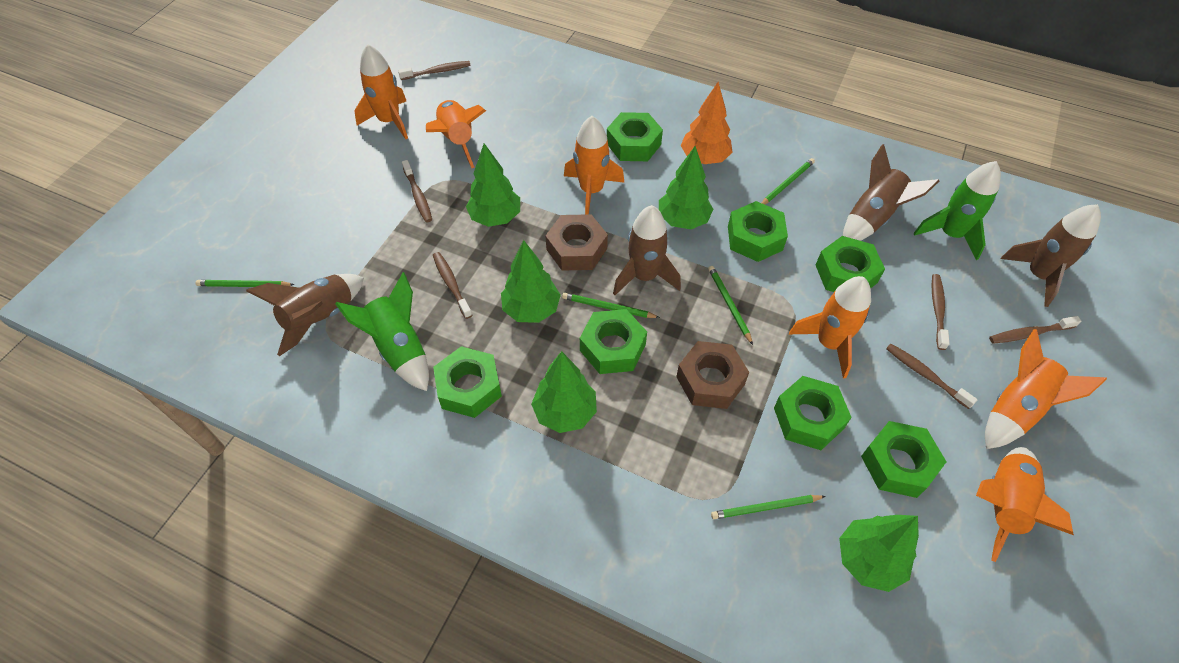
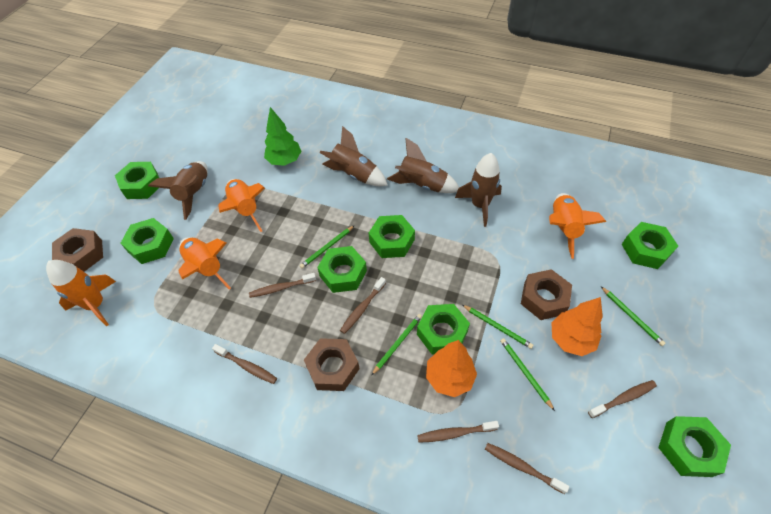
brown nut: 2 -> 3
green rocket: 2 -> 0
green tree: 5 -> 1
orange rocket: 6 -> 4
orange tree: 1 -> 2

